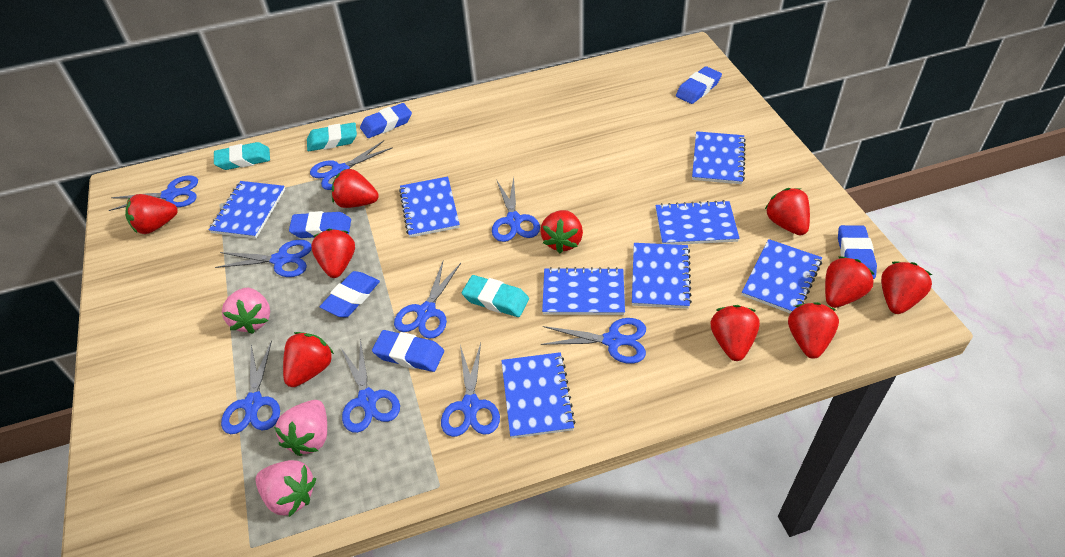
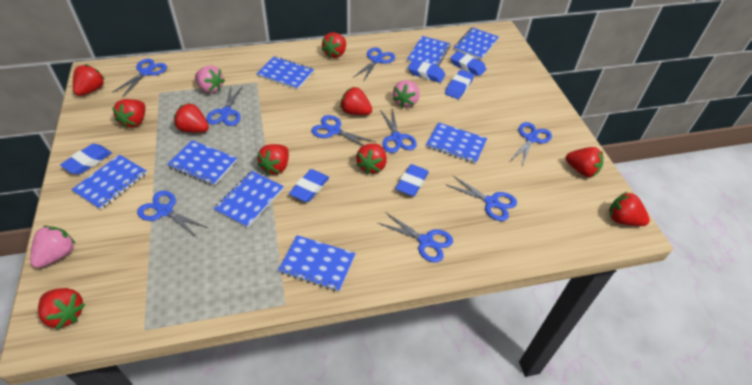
turquoise eraser: 3 -> 0

